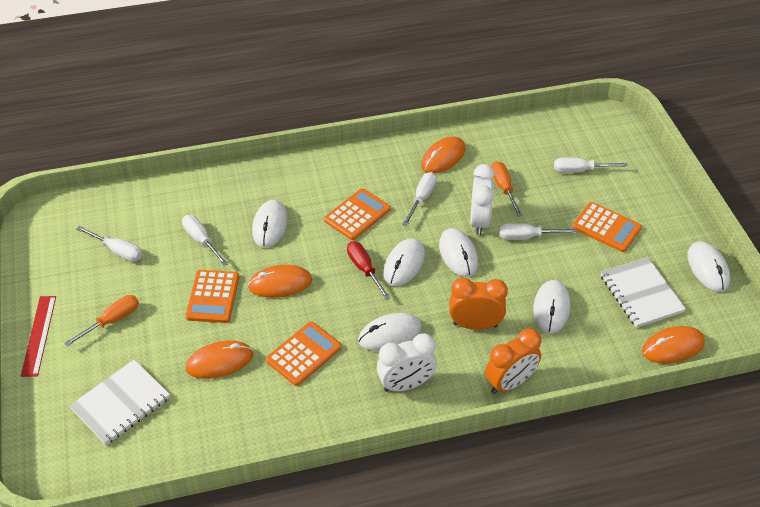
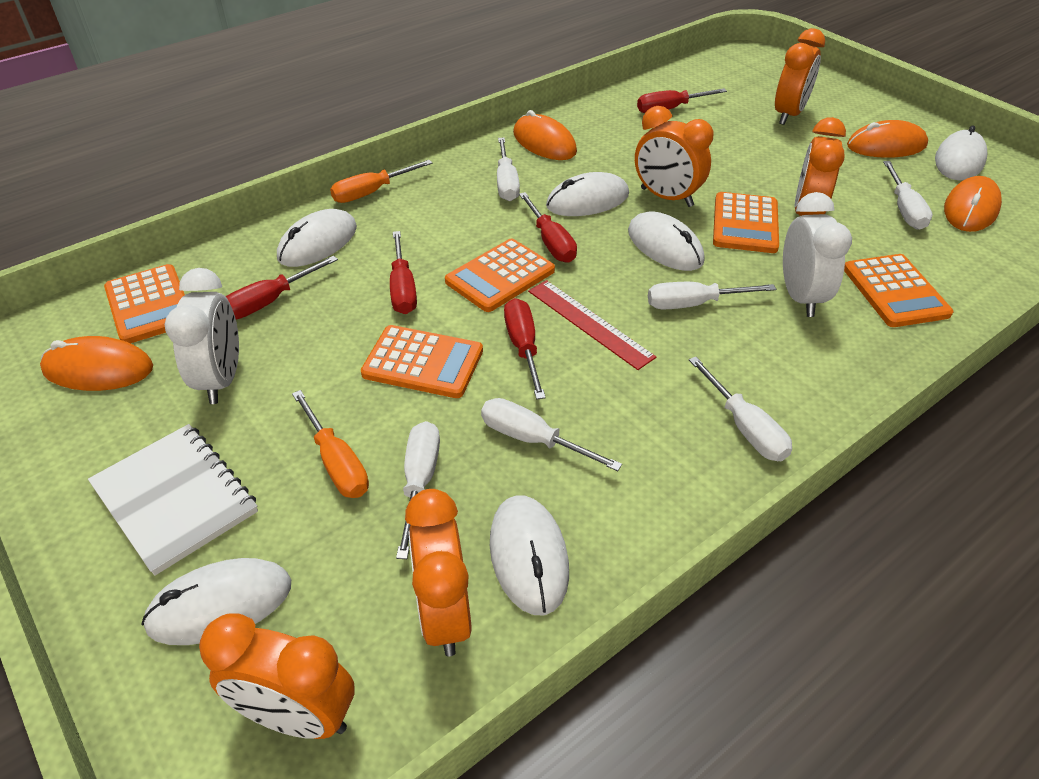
orange calculator: 4 -> 5
orange clock: 2 -> 5
red screwdriver: 1 -> 5
white notebook: 2 -> 1
white screwdriver: 5 -> 6

